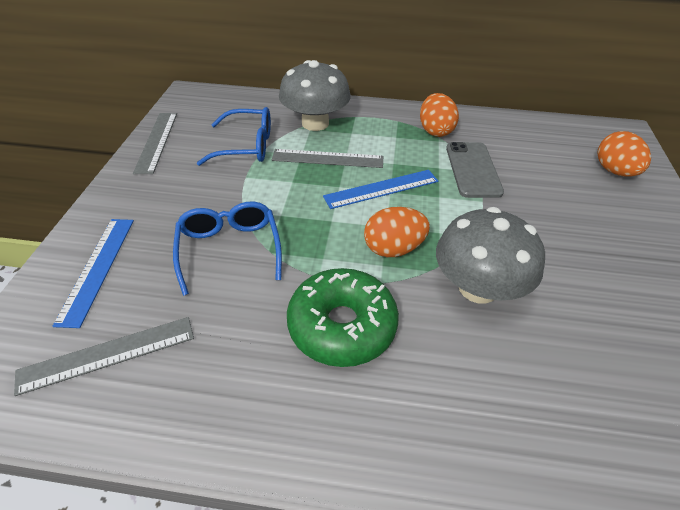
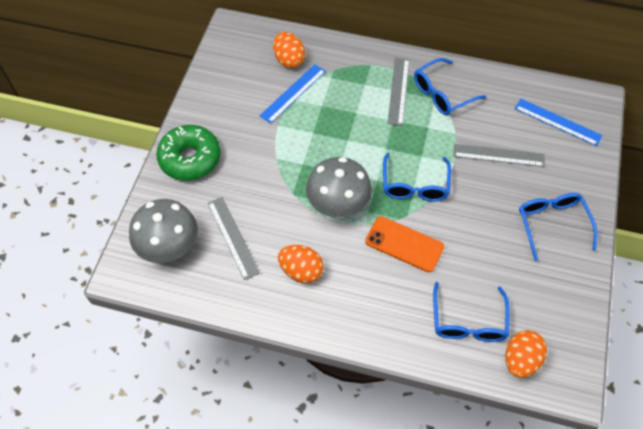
blue glasses: 2 -> 4
grey phone: 1 -> 0
orange phone: 0 -> 1

